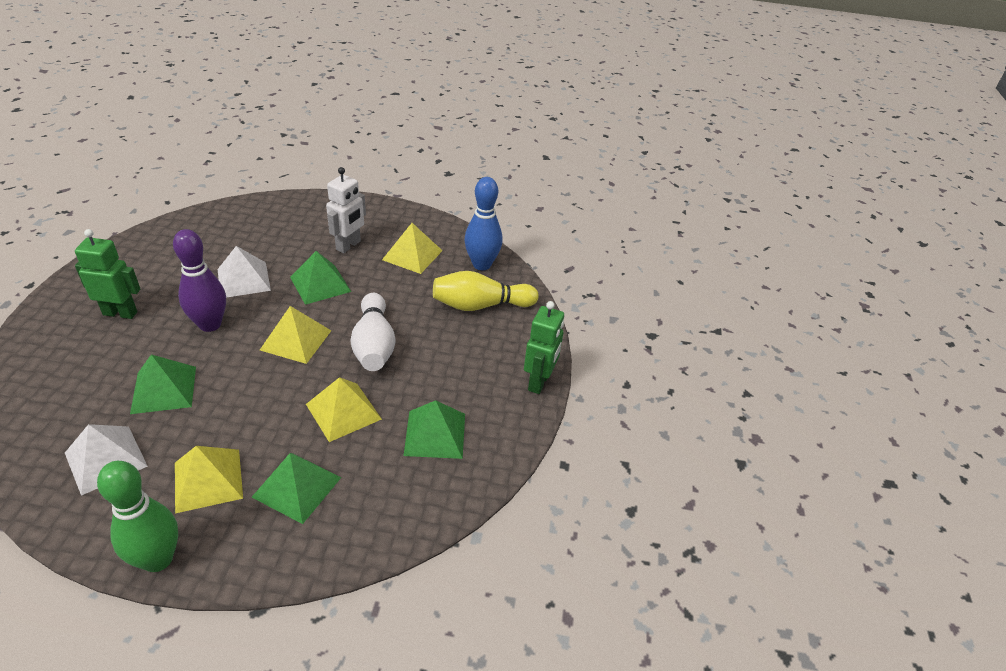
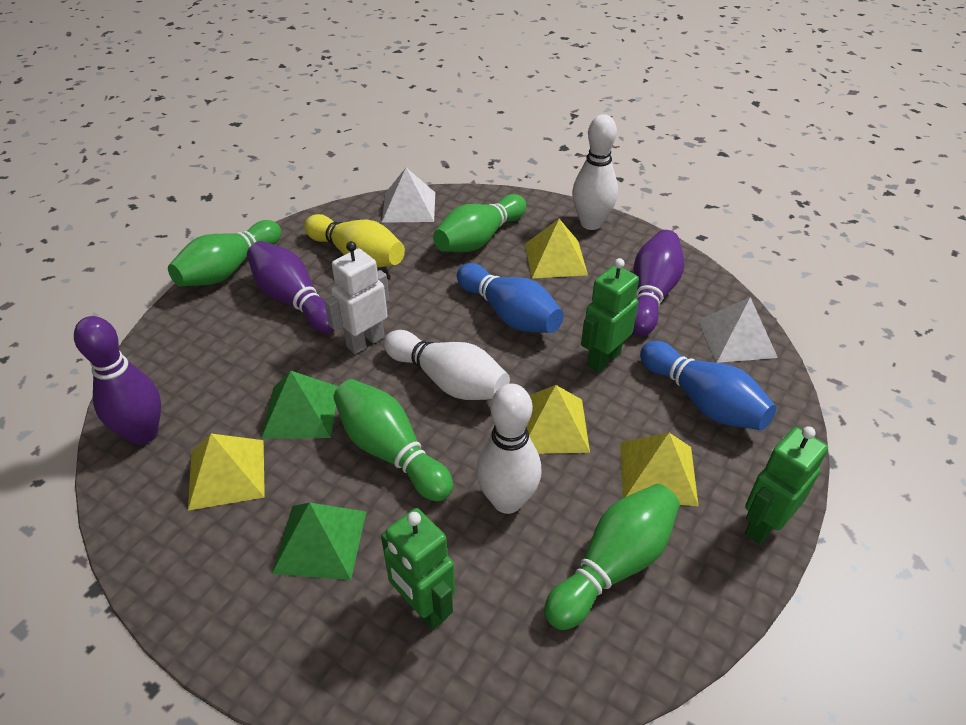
blue bowling pin: 1 -> 2
green bowling pin: 1 -> 4
green pyramid: 4 -> 2
green robot: 2 -> 3
purple bowling pin: 1 -> 3
white bowling pin: 1 -> 3

